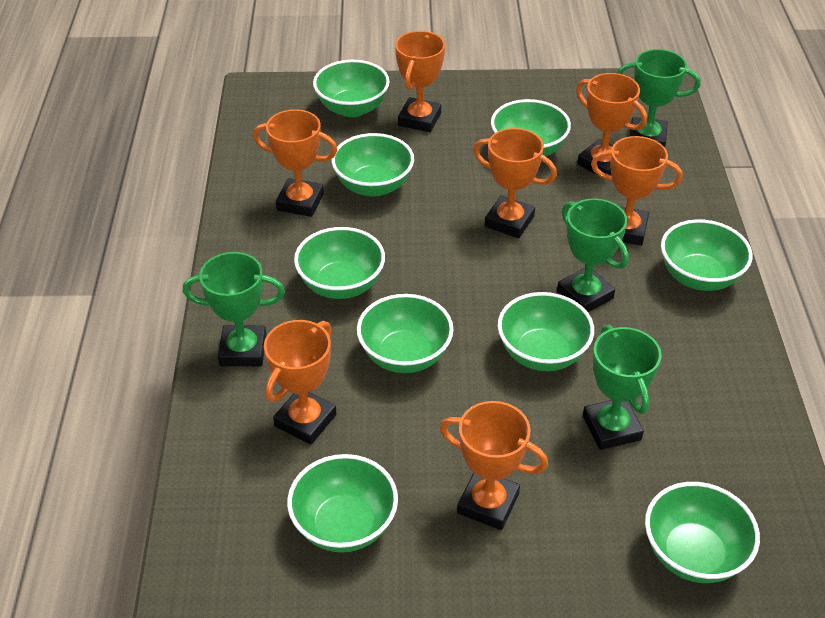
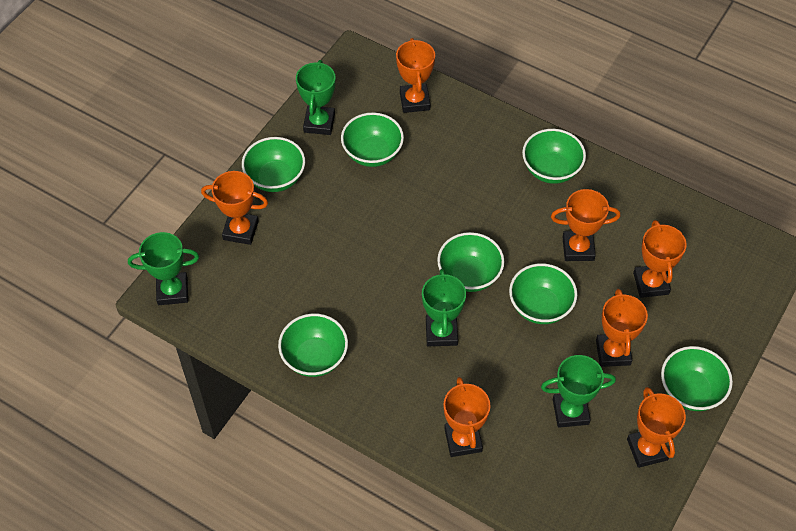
green bowl: 9 -> 7

